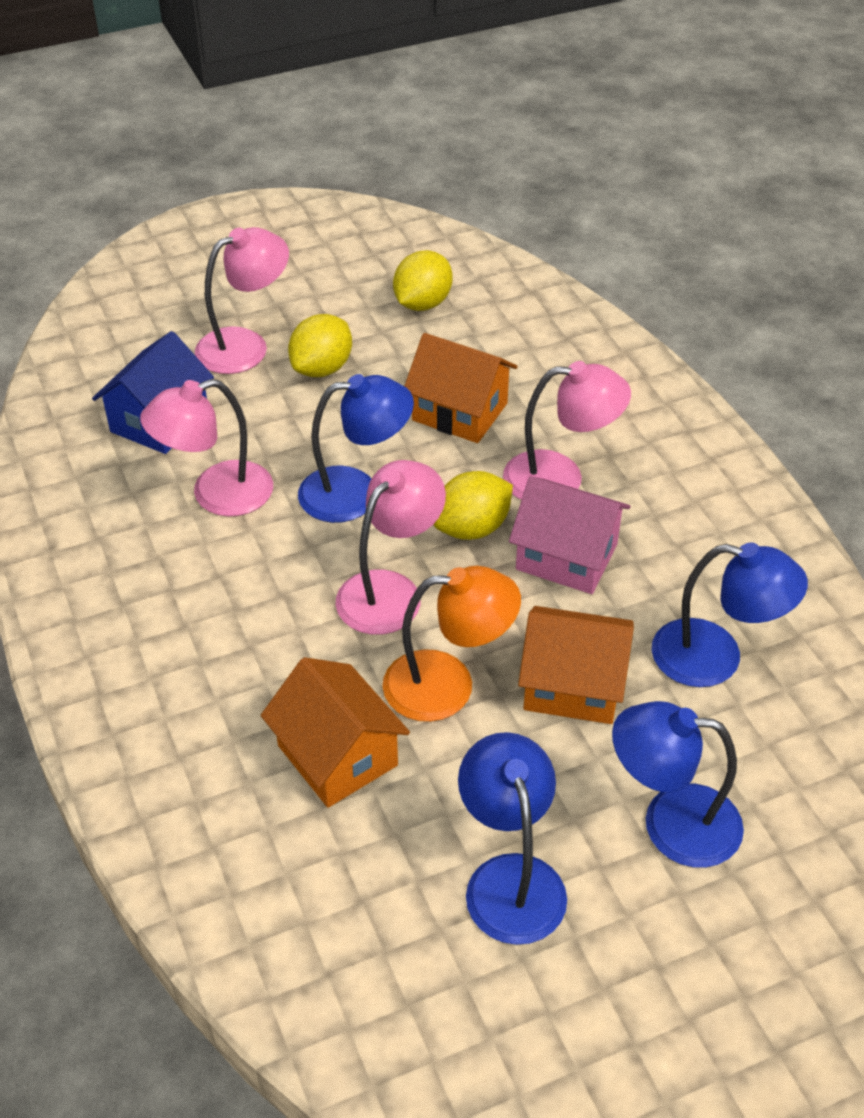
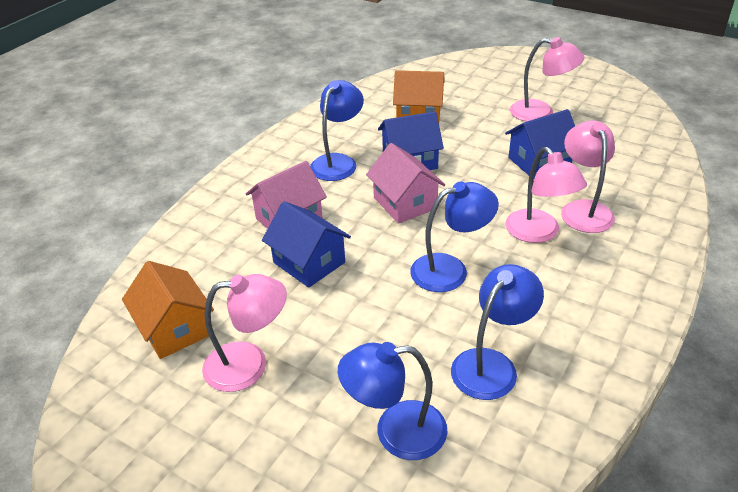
blue house: 1 -> 3
orange house: 3 -> 2
orange lamp: 1 -> 0
pink house: 1 -> 2
yellow lemon: 3 -> 0

